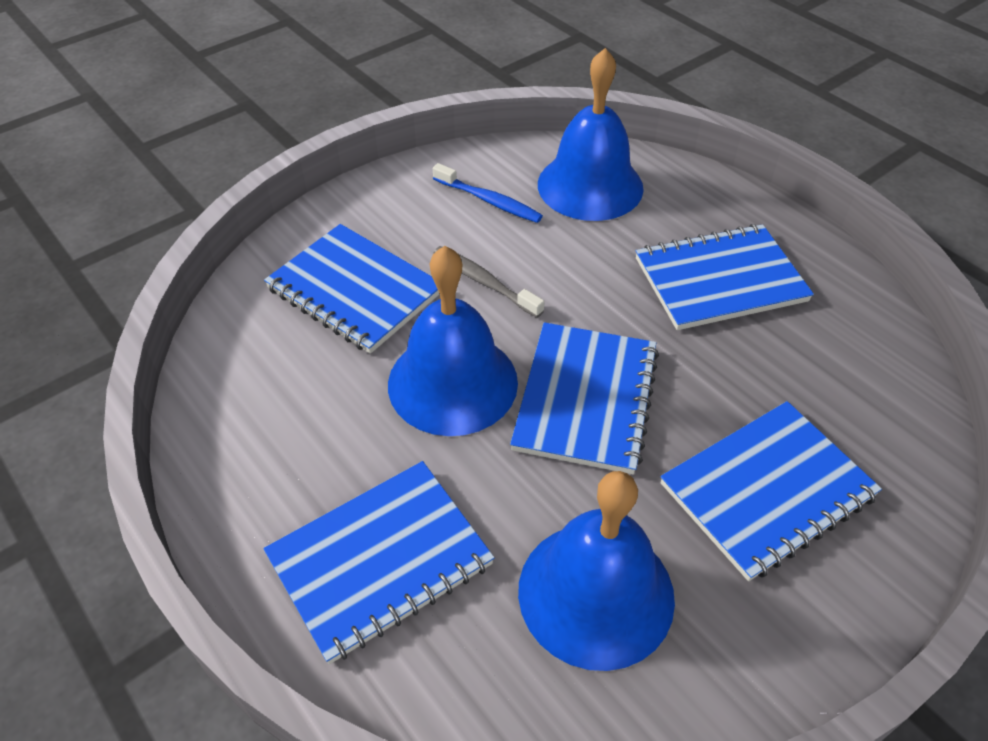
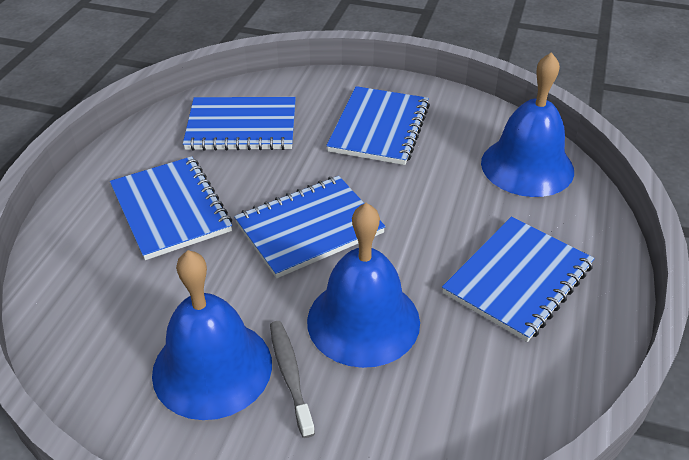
blue toothbrush: 1 -> 0

